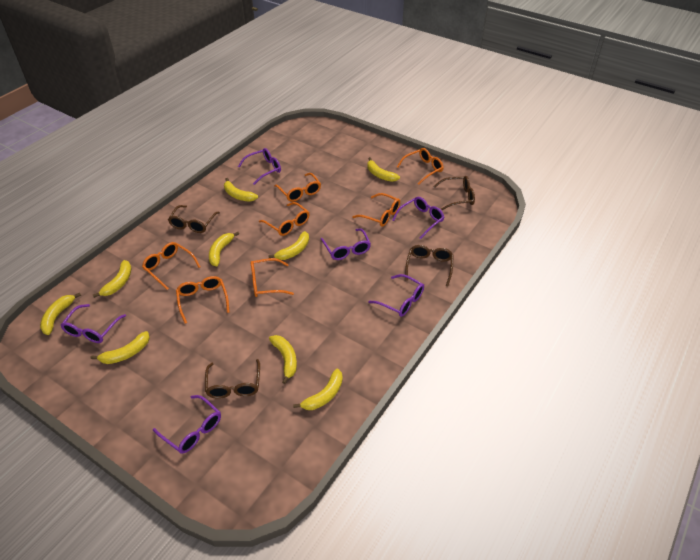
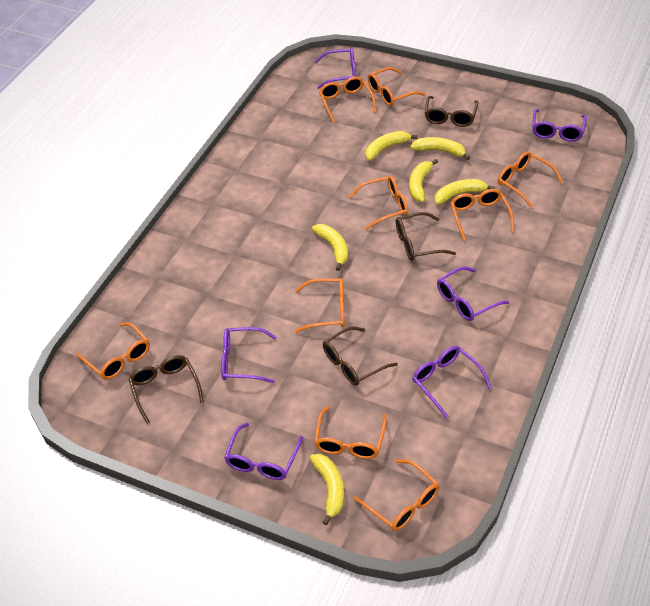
orange glasses: 7 -> 9
yellow banana: 9 -> 6

